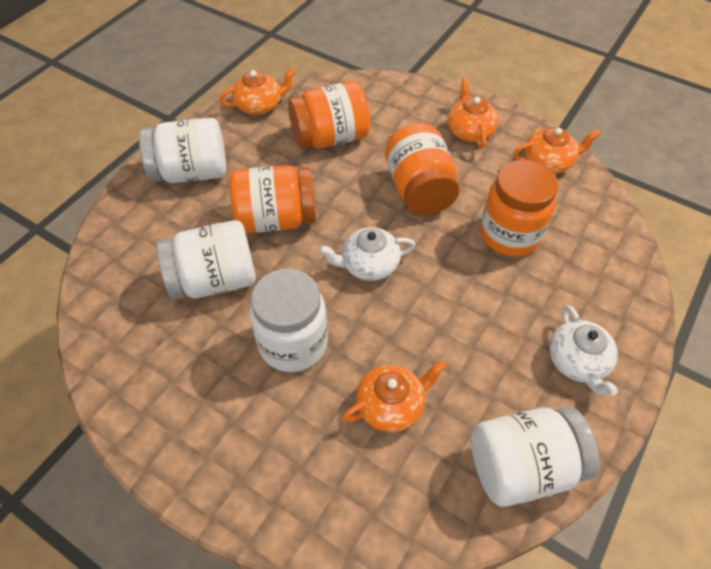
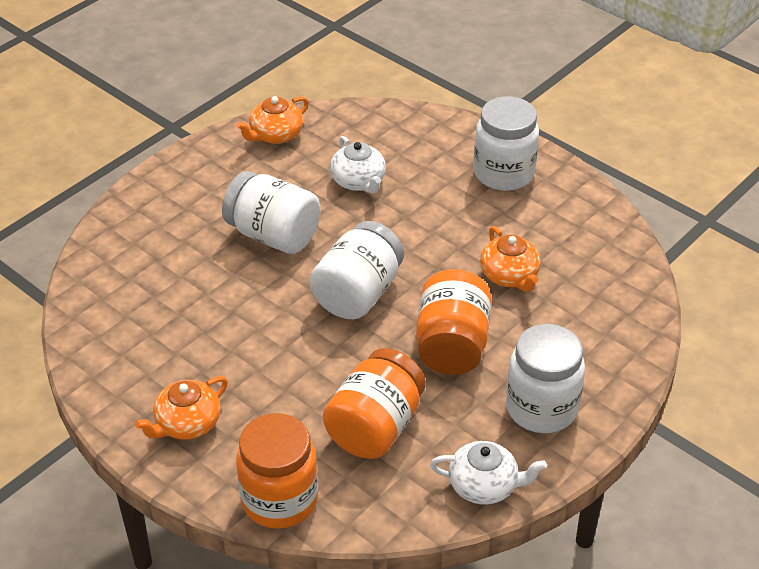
orange jar: 4 -> 3
orange teapot: 4 -> 3

